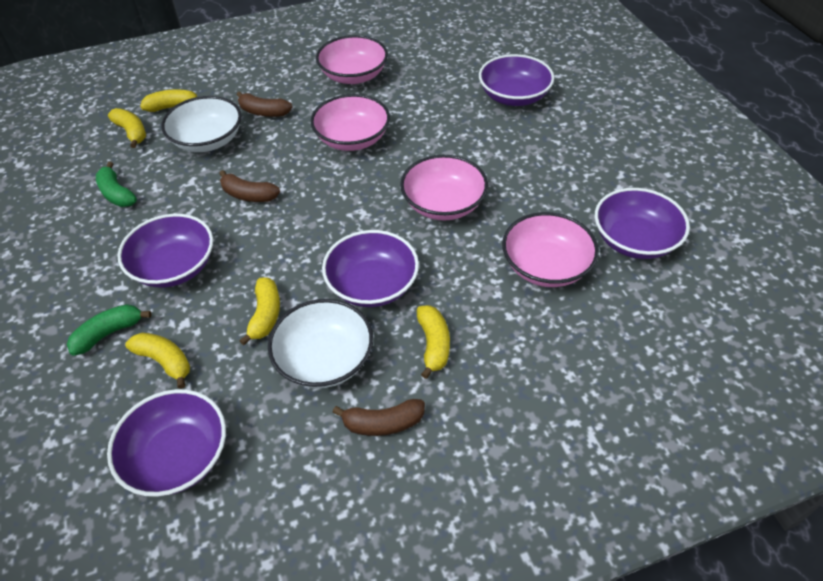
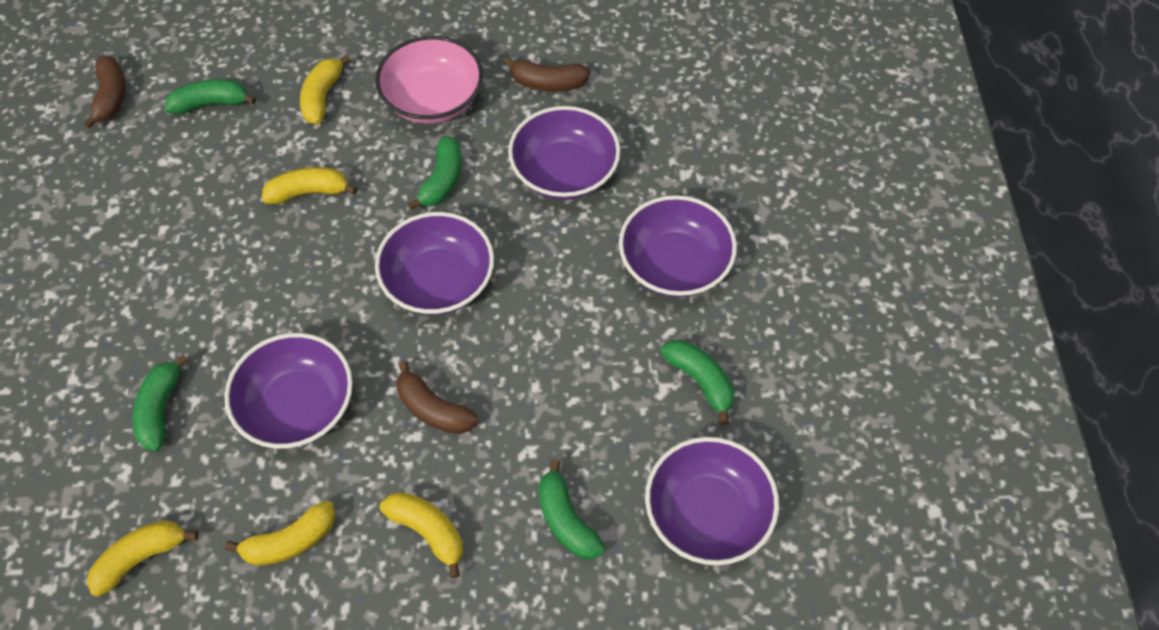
green banana: 2 -> 5
pink bowl: 4 -> 1
white bowl: 2 -> 0

